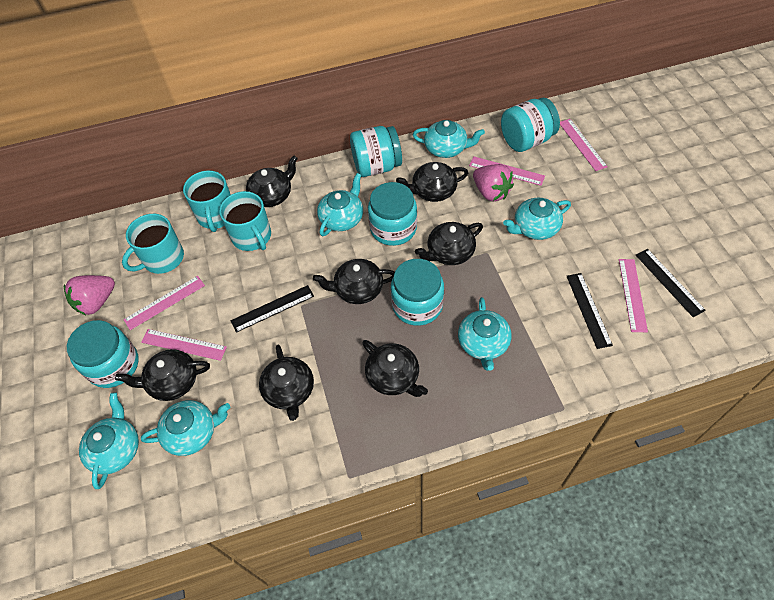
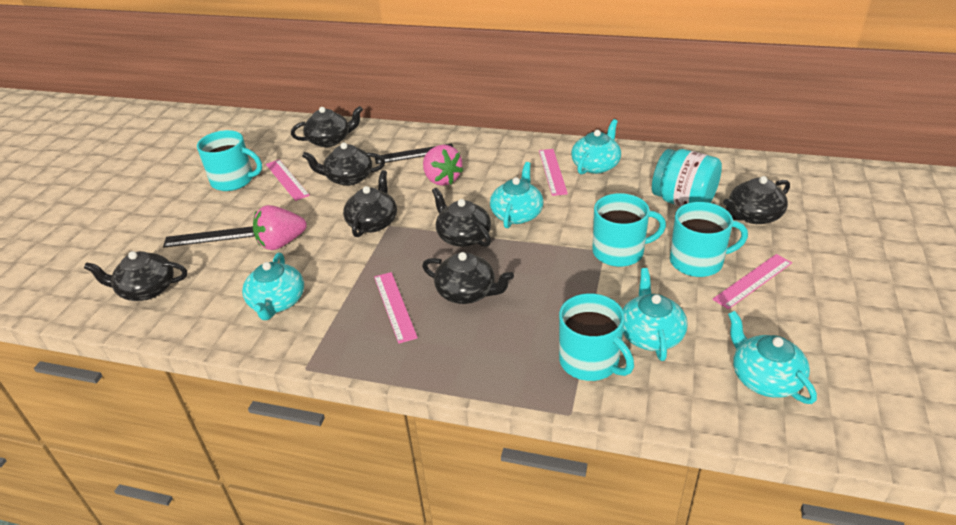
black ruler: 3 -> 2
pink ruler: 5 -> 4
turquoise jar: 5 -> 1
turquoise mug: 3 -> 4
turquoise teapot: 6 -> 5

